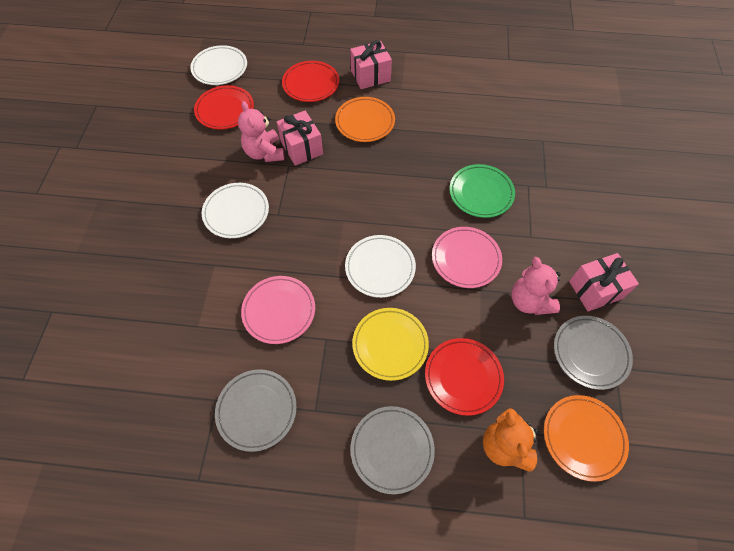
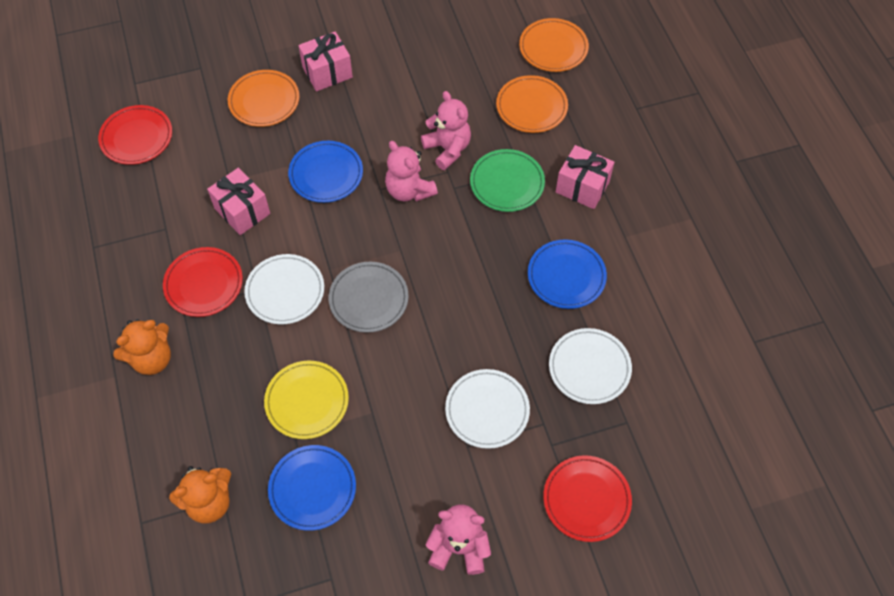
blue plate: 0 -> 3
grey plate: 3 -> 1
orange plate: 2 -> 3
orange teddy bear: 1 -> 2
pink plate: 2 -> 0
pink teddy bear: 2 -> 3

